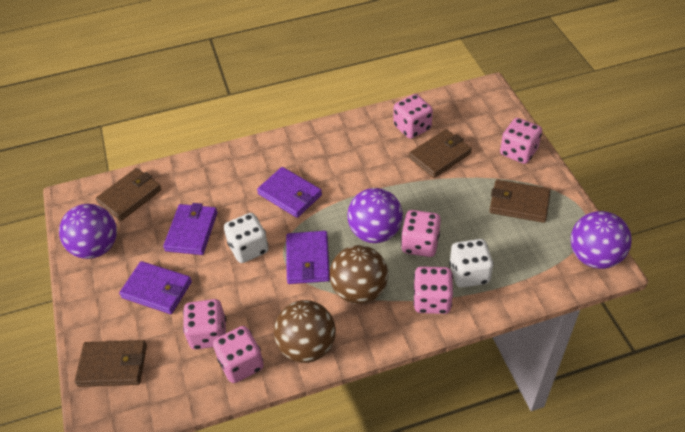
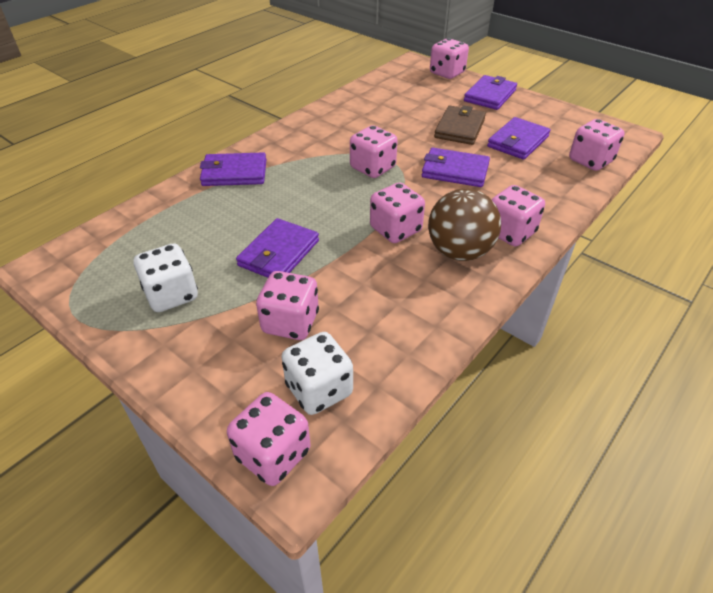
brown ball: 2 -> 1
brown wallet: 4 -> 1
pink dice: 6 -> 7
purple ball: 3 -> 0
purple wallet: 4 -> 5

